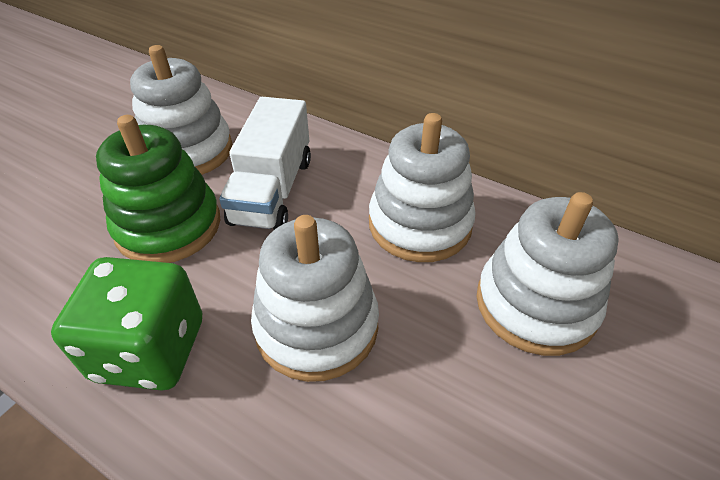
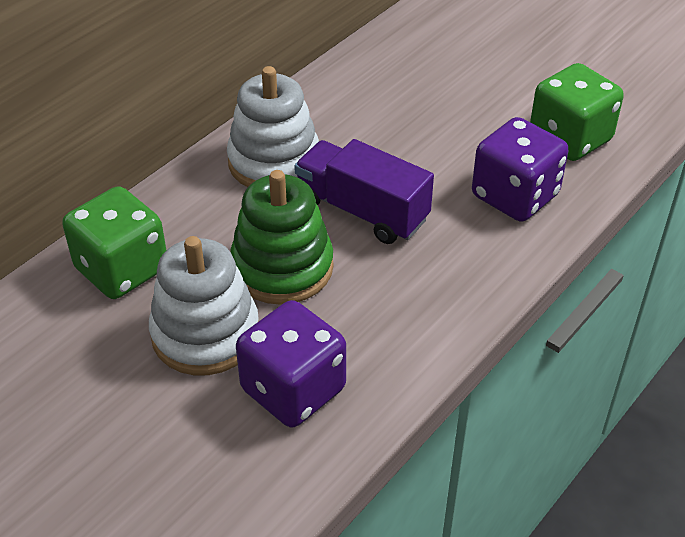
green dice: 1 -> 2
purple dice: 0 -> 2
purple truck: 0 -> 1
white stacking toy: 4 -> 2
white truck: 1 -> 0

